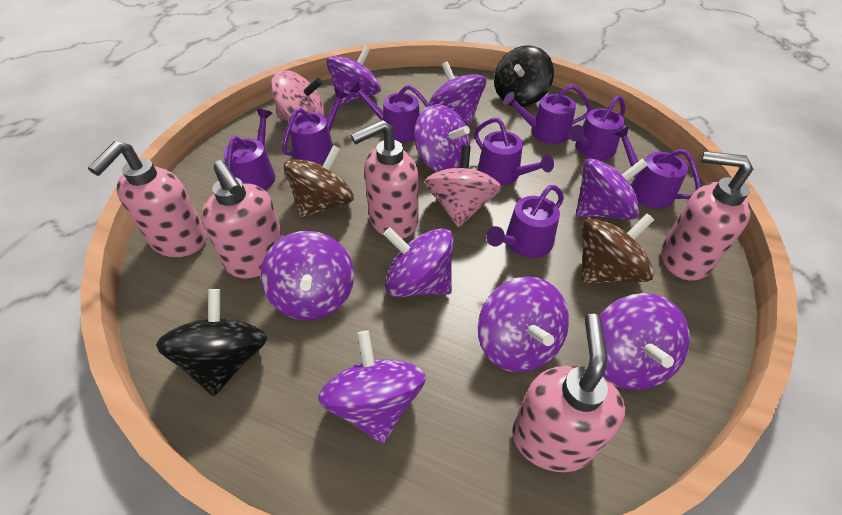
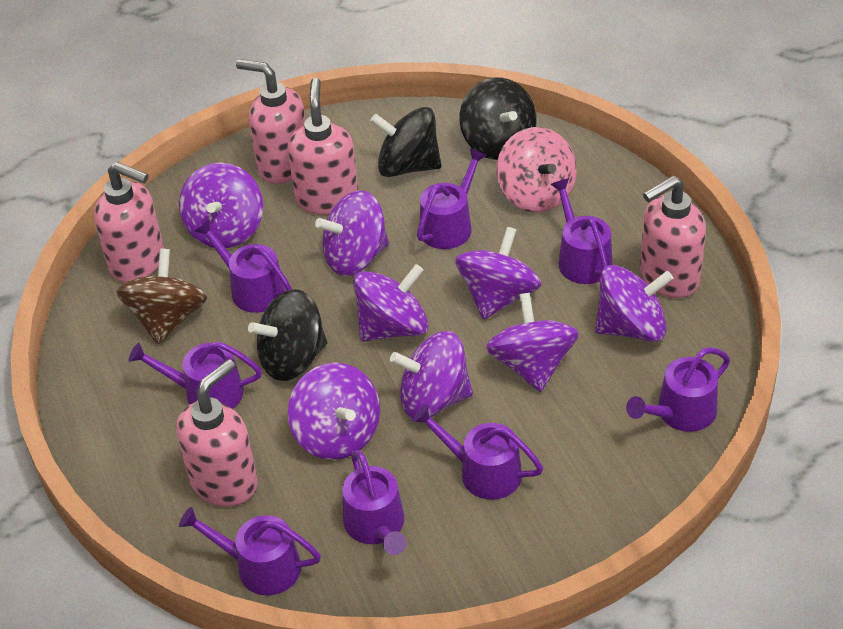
black spinning top: 2 -> 3
brown spinning top: 2 -> 1
pink spinning top: 2 -> 1
purple spinning top: 9 -> 8

